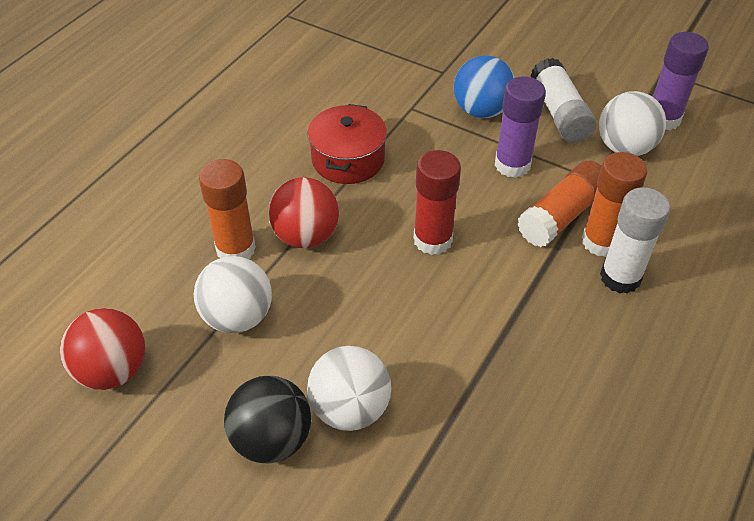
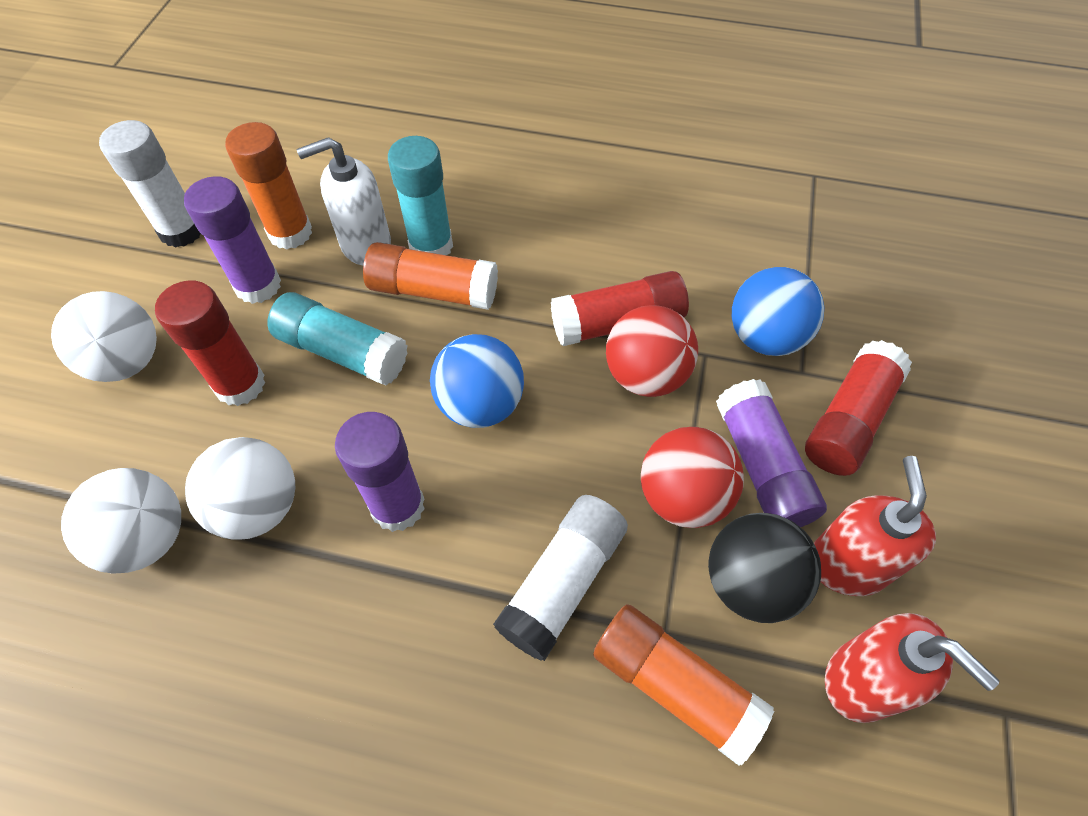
blue ball: 1 -> 2
purple glue stick: 2 -> 3
red glue stick: 1 -> 3
red pot: 1 -> 0
red soap dispenser: 0 -> 2
turquoise glue stick: 0 -> 2
white soap dispenser: 0 -> 1

